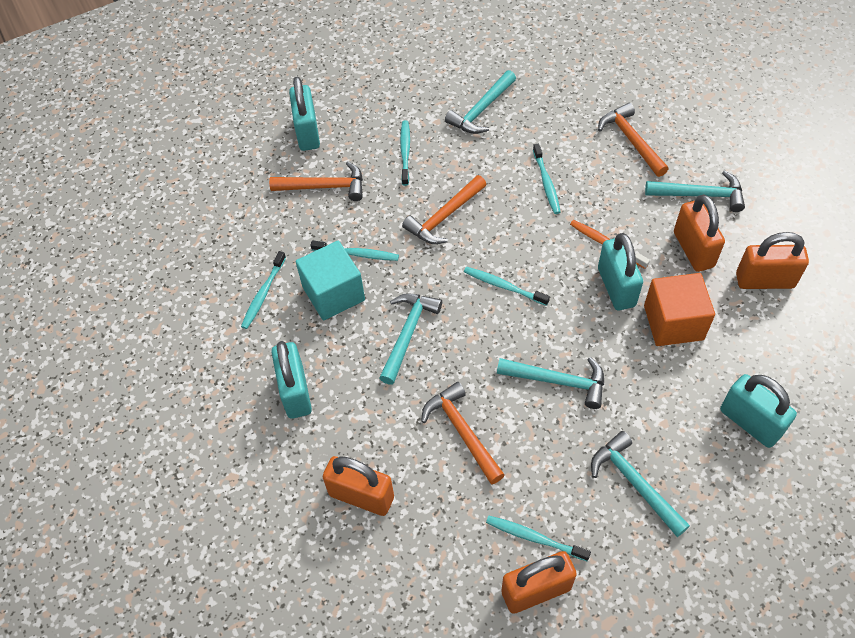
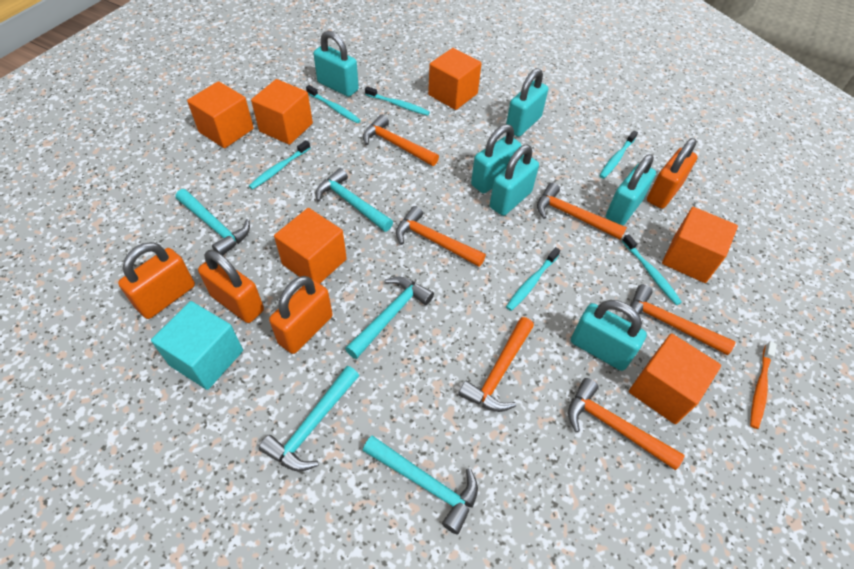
orange cube: 1 -> 6
orange hammer: 4 -> 6
turquoise padlock: 4 -> 6

